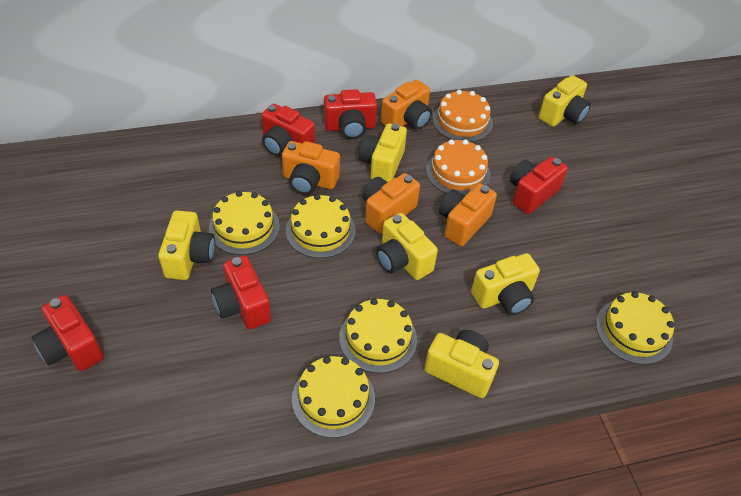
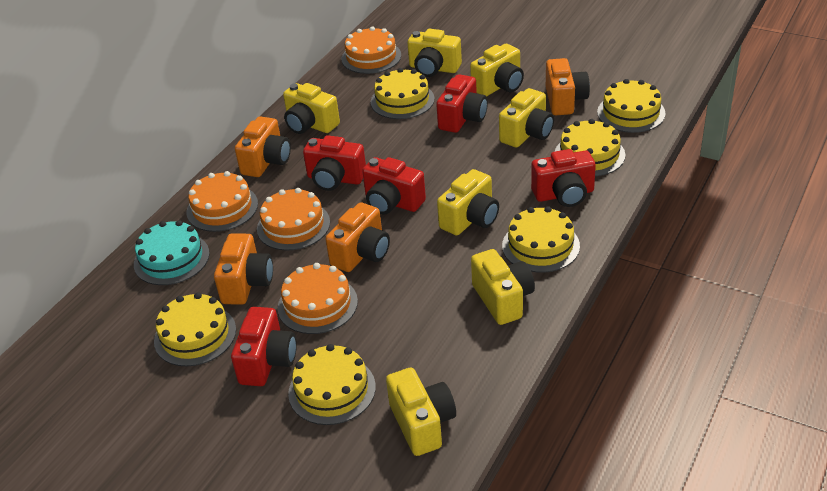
orange cake: 2 -> 4
turquoise cake: 0 -> 1
yellow cake: 5 -> 6
yellow camera: 6 -> 7

